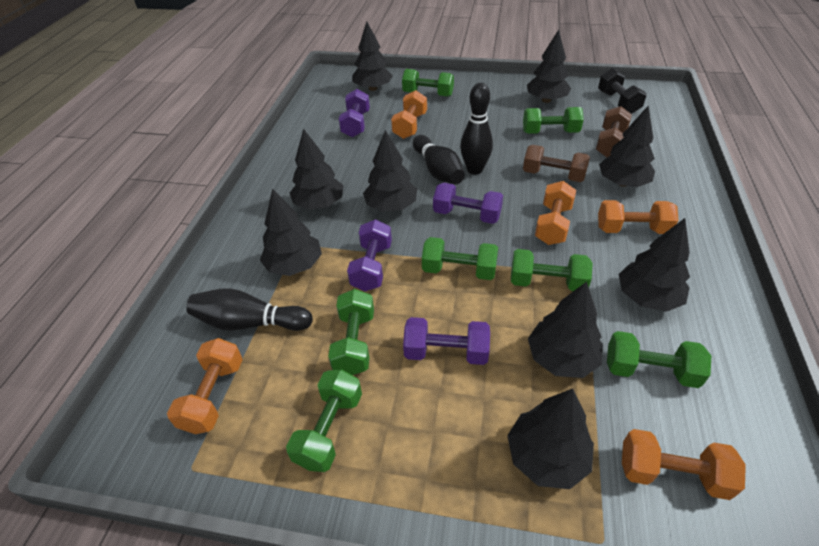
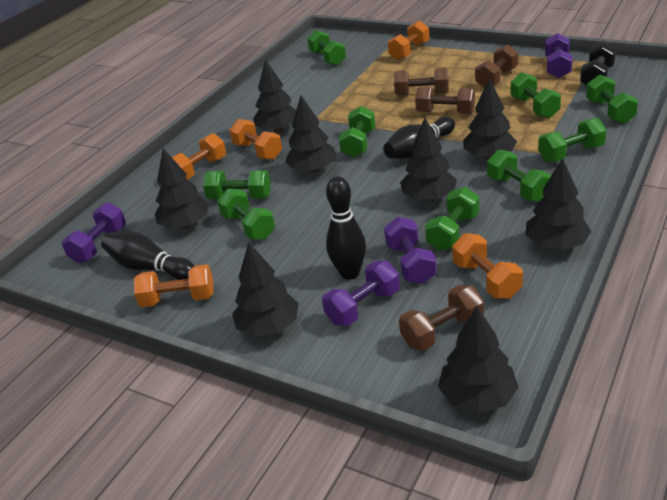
black tree: 9 -> 8
brown dumbbell: 2 -> 4
green dumbbell: 7 -> 9

